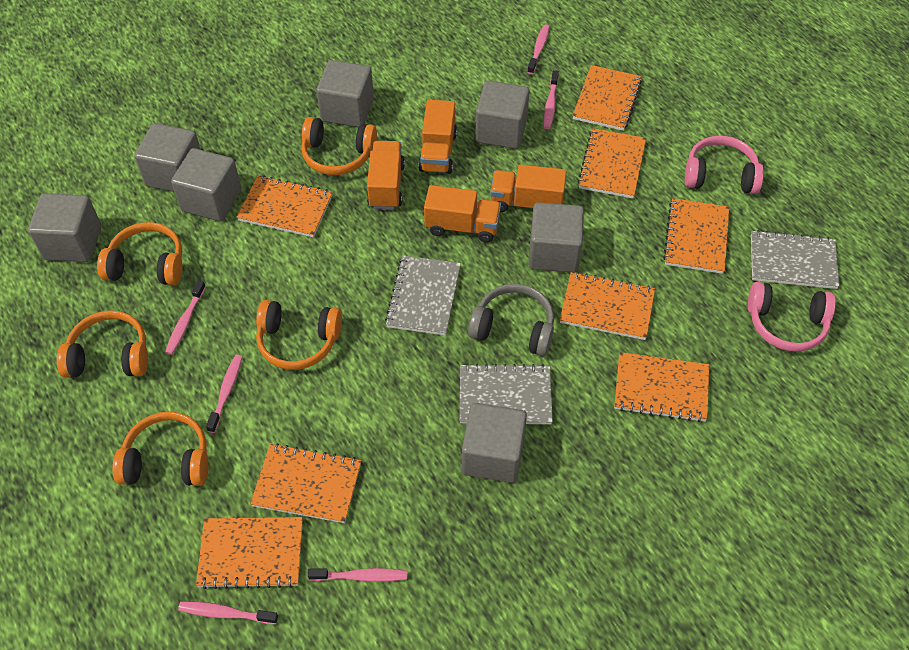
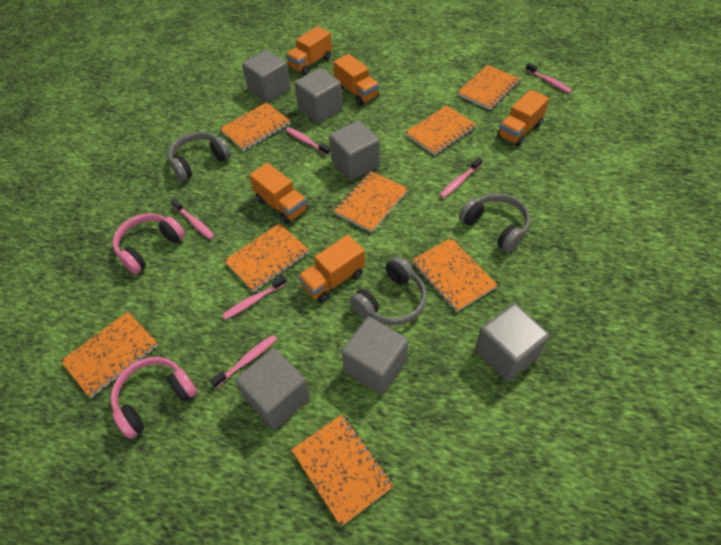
grey cube: 7 -> 6
grey headphones: 1 -> 3
grey notebook: 3 -> 0
orange headphones: 5 -> 0
orange truck: 4 -> 5

